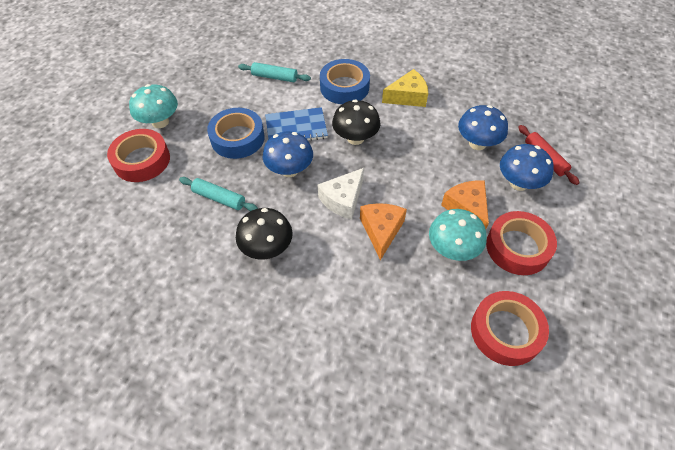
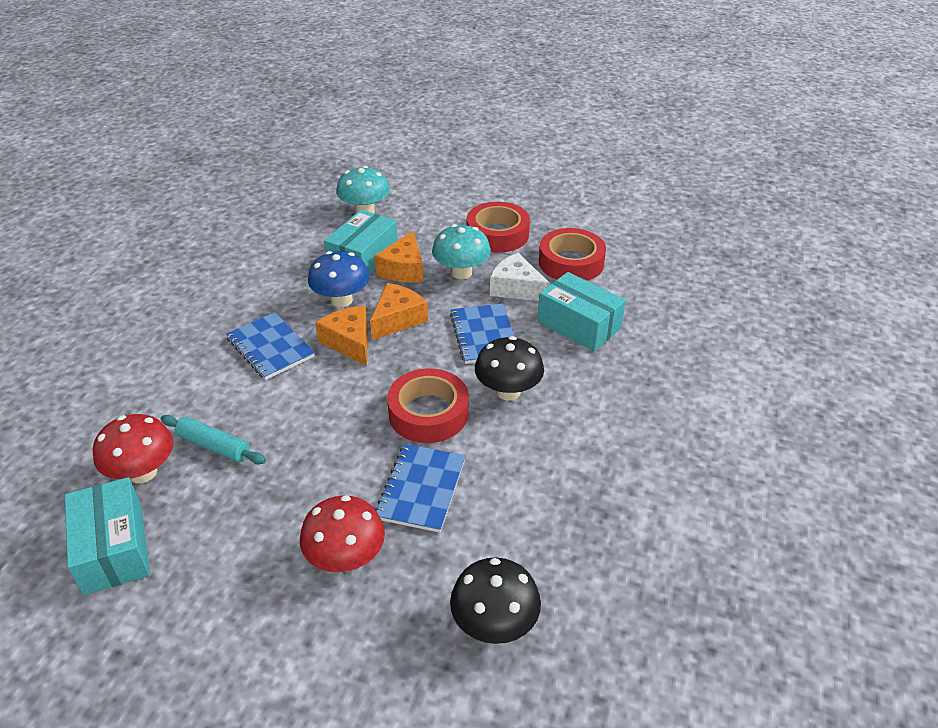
blue mushroom: 3 -> 1
blue notebook: 1 -> 3
blue tape: 2 -> 0
orange cheese: 2 -> 3
red mushroom: 0 -> 2
red rolling pin: 1 -> 0
turquoise box: 0 -> 3
turquoise rolling pin: 2 -> 1
yellow cheese: 1 -> 0

